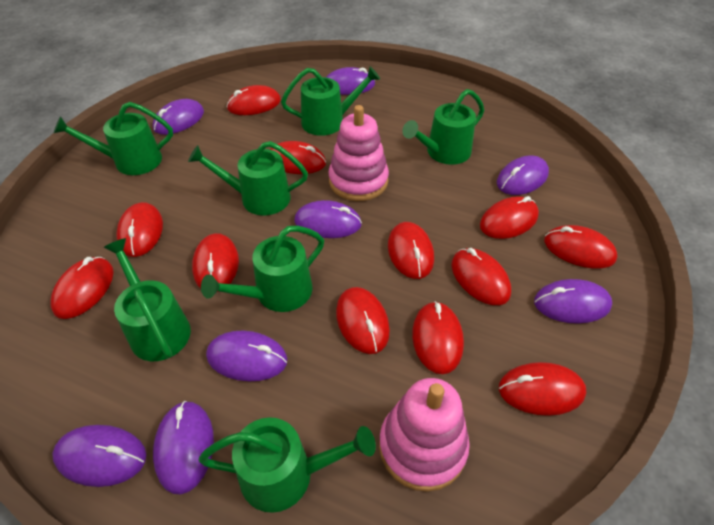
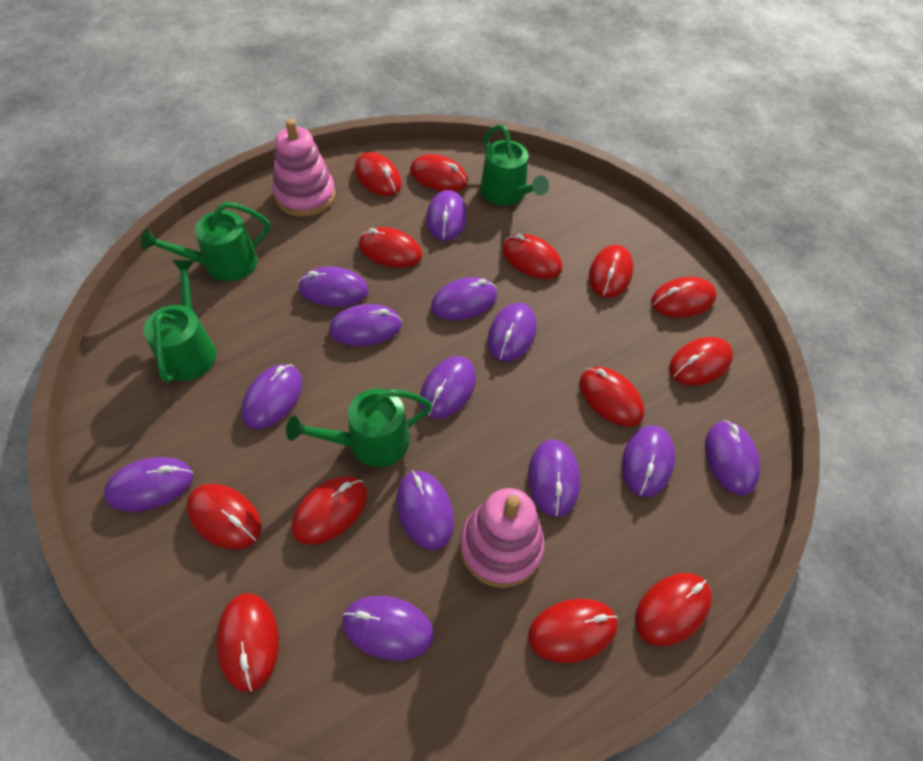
green watering can: 7 -> 4
purple mouse: 8 -> 13
red mouse: 12 -> 13

